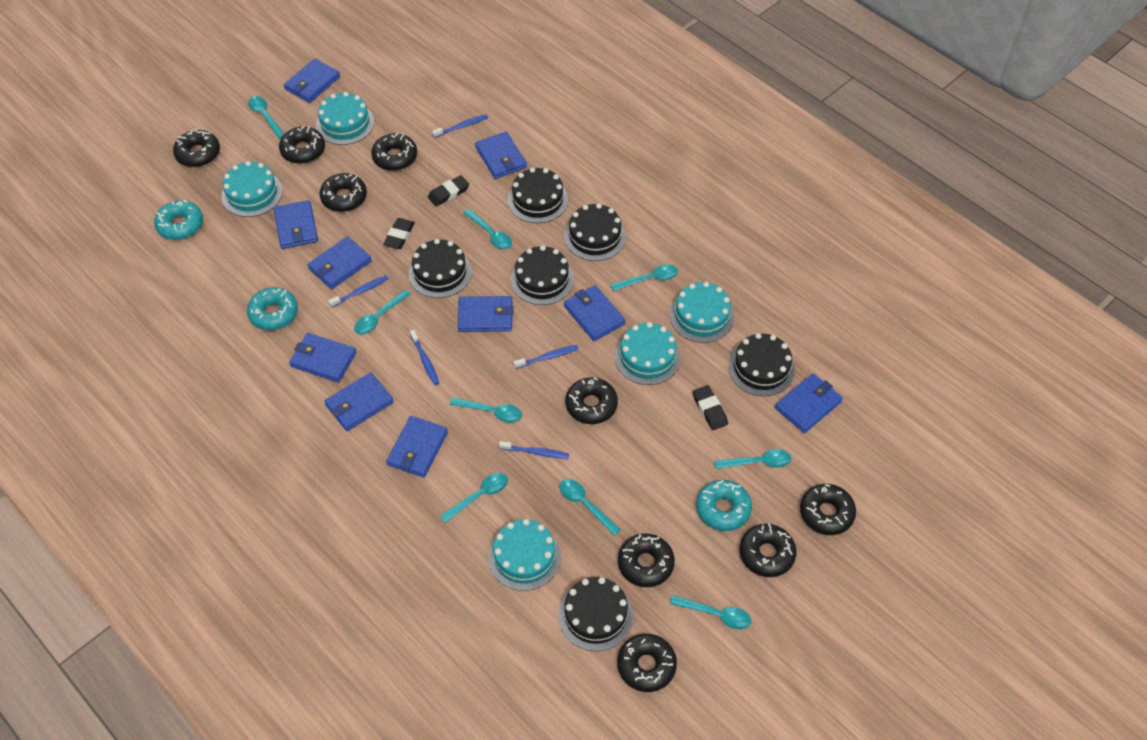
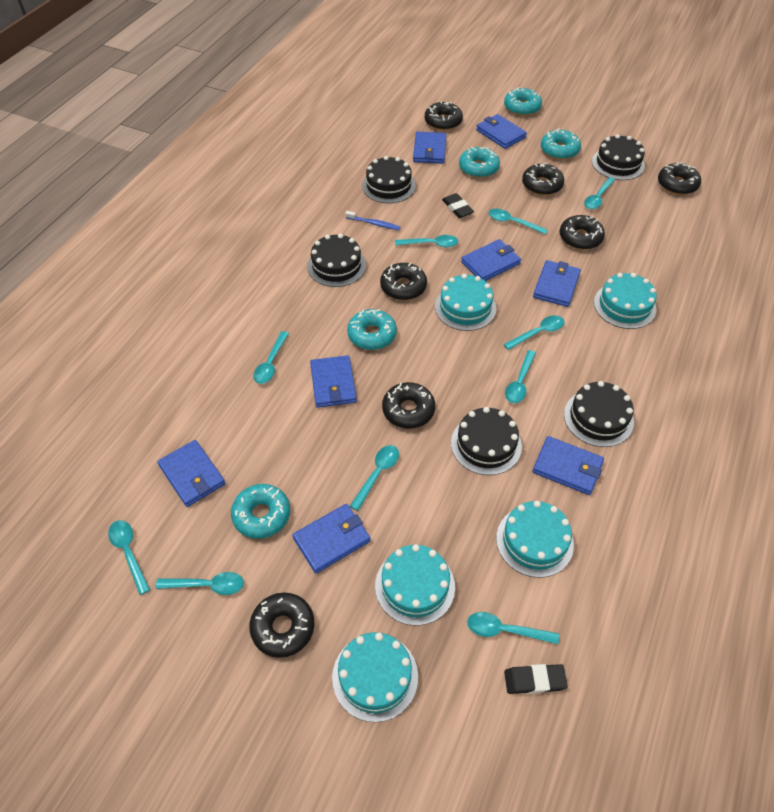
black cake: 6 -> 5
black donut: 9 -> 7
black eraser: 3 -> 2
blue toothbrush: 5 -> 1
blue wallet: 10 -> 8
turquoise donut: 3 -> 5
turquoise spoon: 9 -> 10

